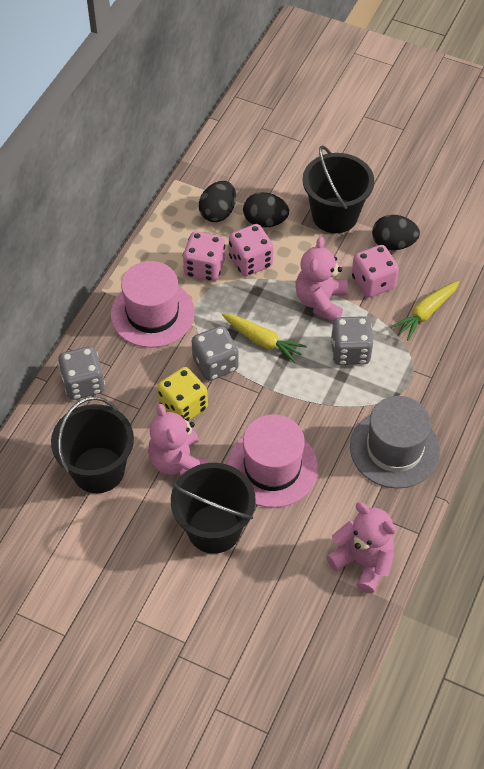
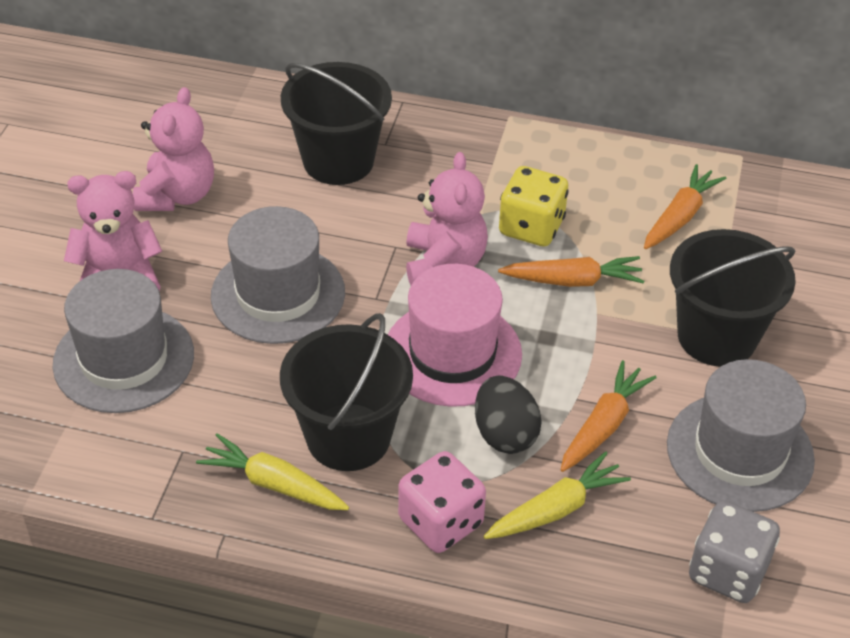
black egg: 3 -> 1
grey dice: 3 -> 1
grey hat: 1 -> 3
orange carrot: 0 -> 3
pink dice: 3 -> 1
pink hat: 2 -> 1

